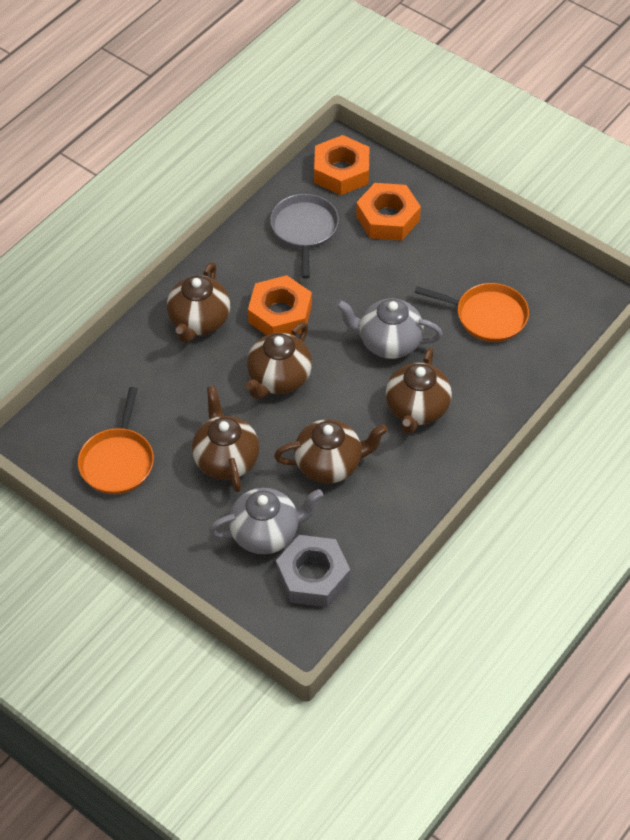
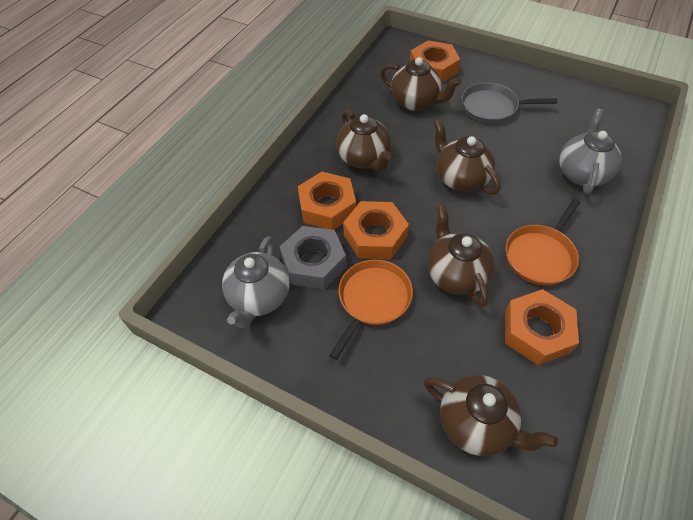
orange nut: 3 -> 4

